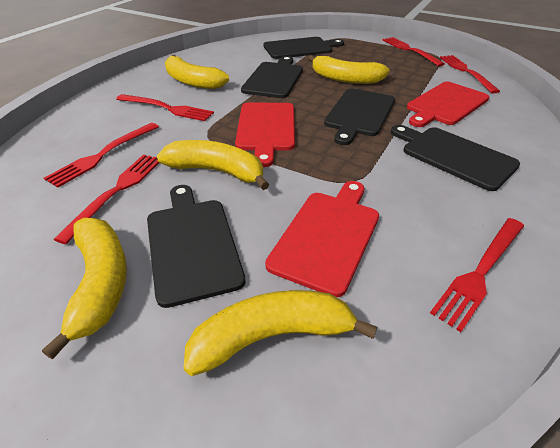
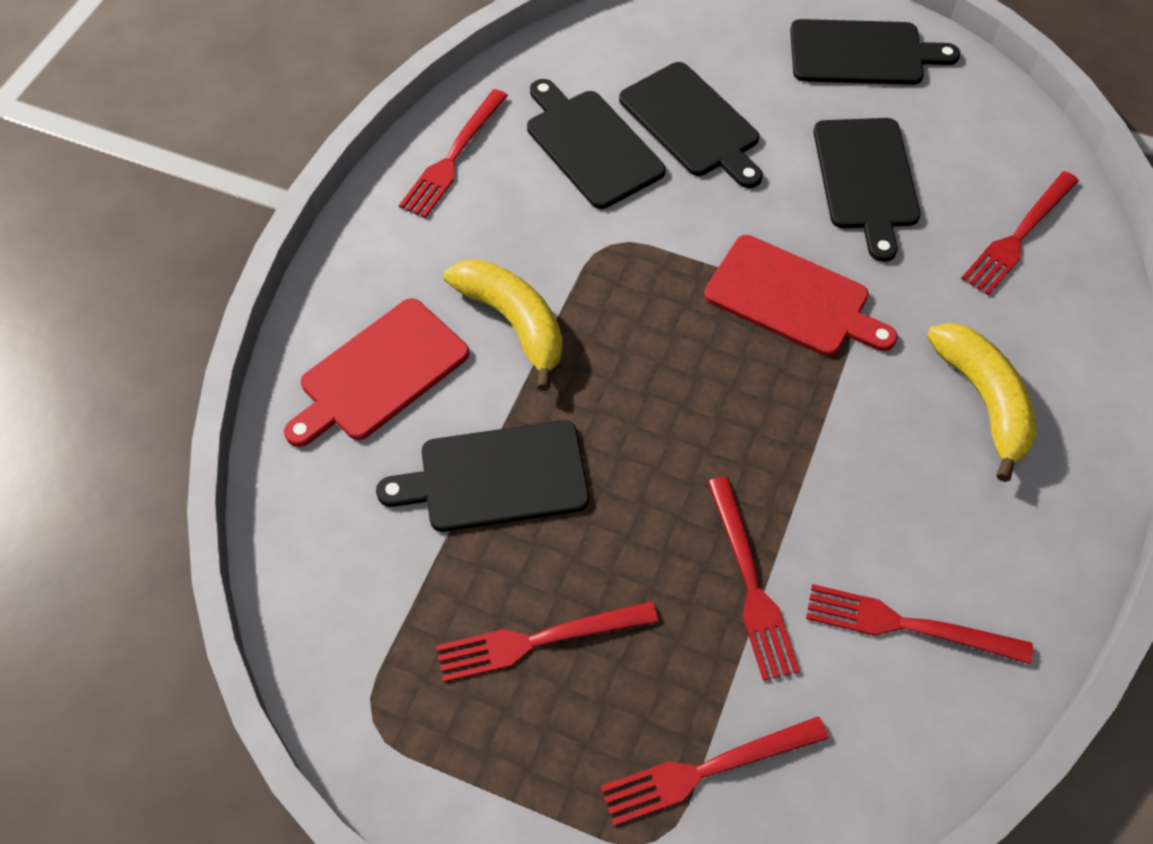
red cutting board: 3 -> 2
yellow banana: 5 -> 2

